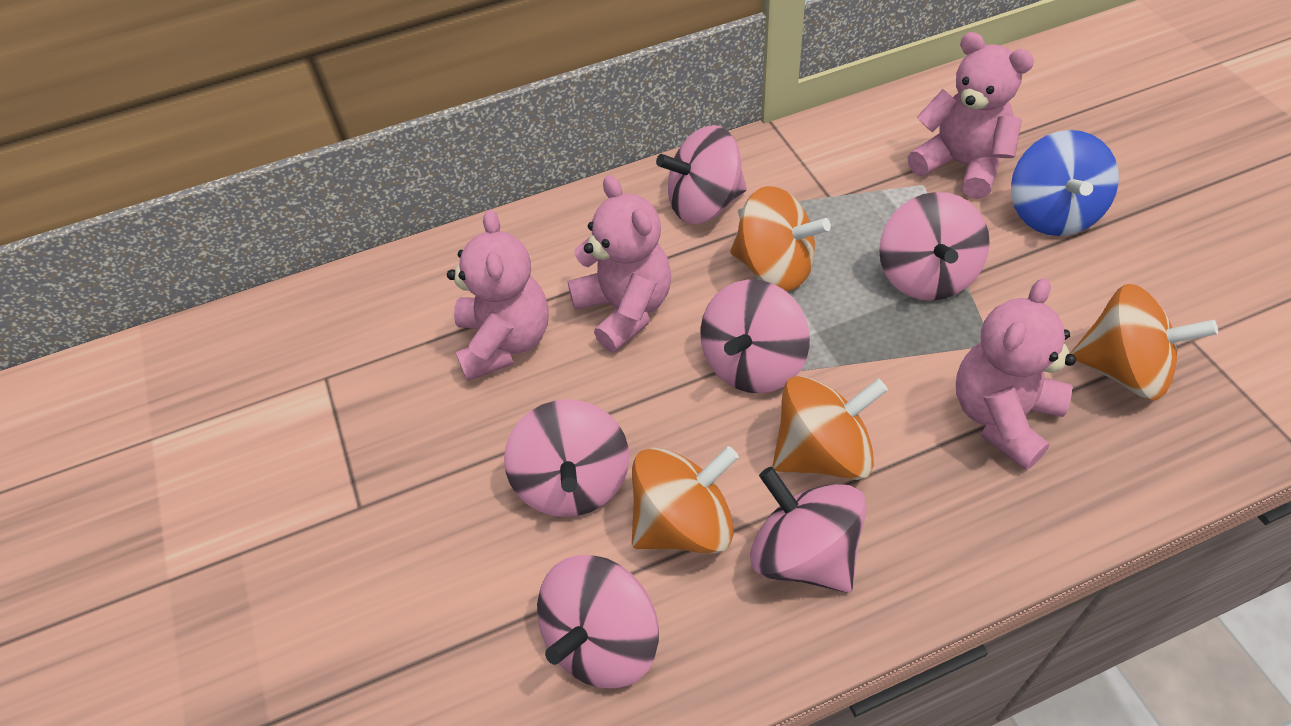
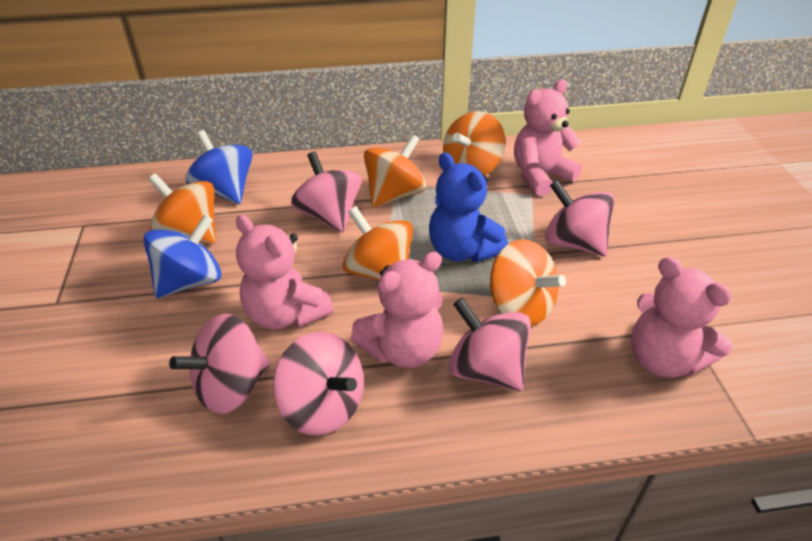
blue spinning top: 1 -> 2
blue teddy bear: 0 -> 1
orange spinning top: 4 -> 5
pink spinning top: 6 -> 5

